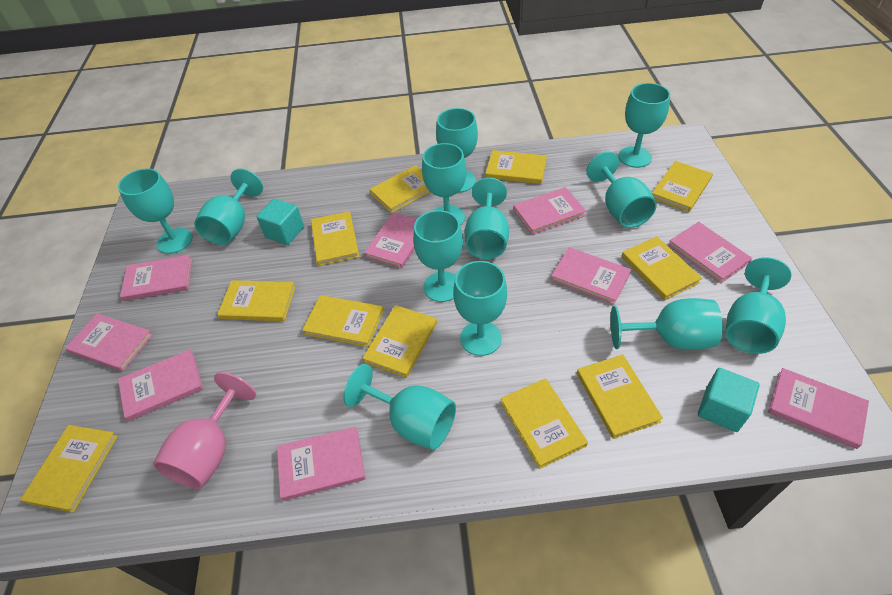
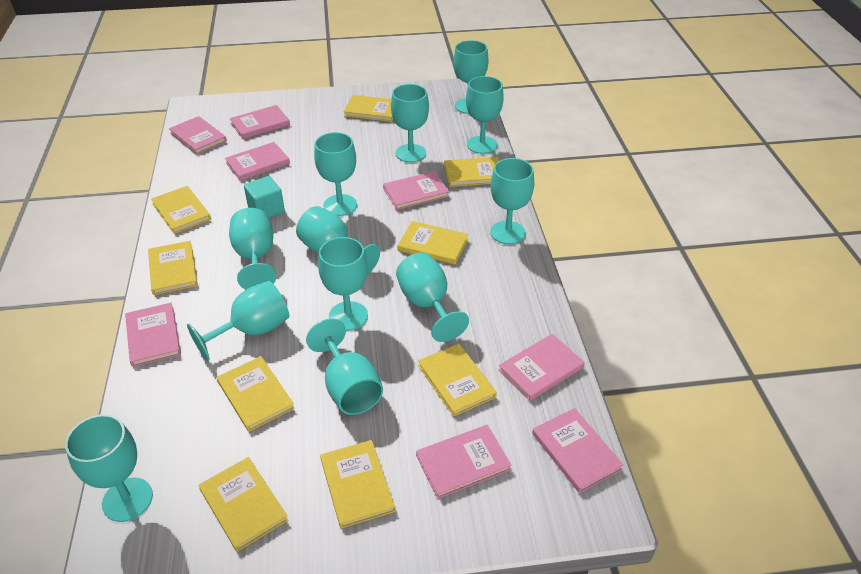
pink book: 9 -> 8
pink goblet: 1 -> 0
turquoise cube: 2 -> 1
yellow book: 11 -> 9

